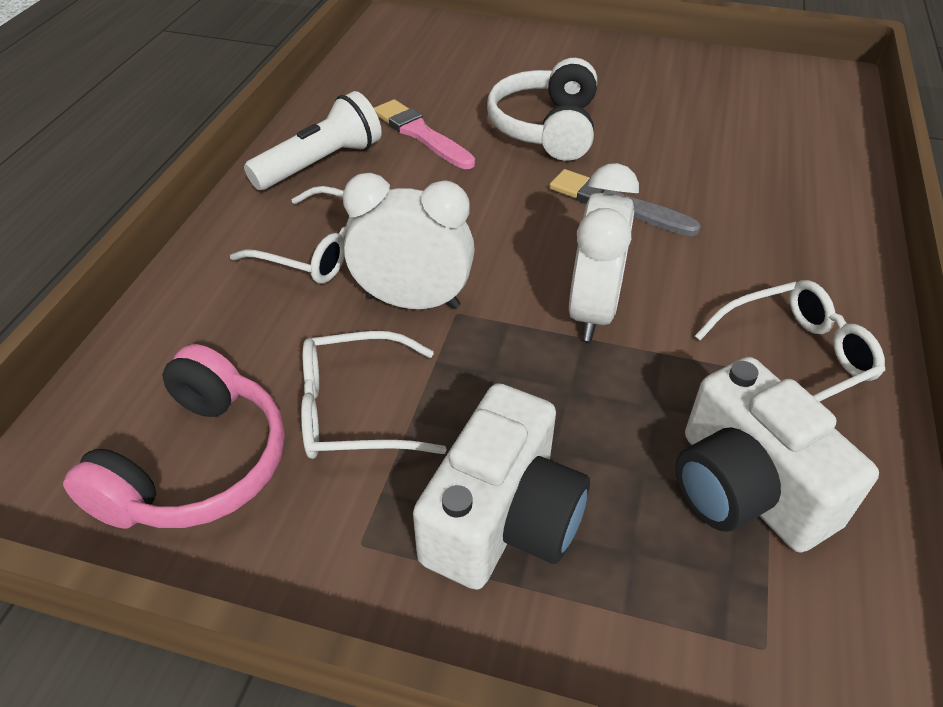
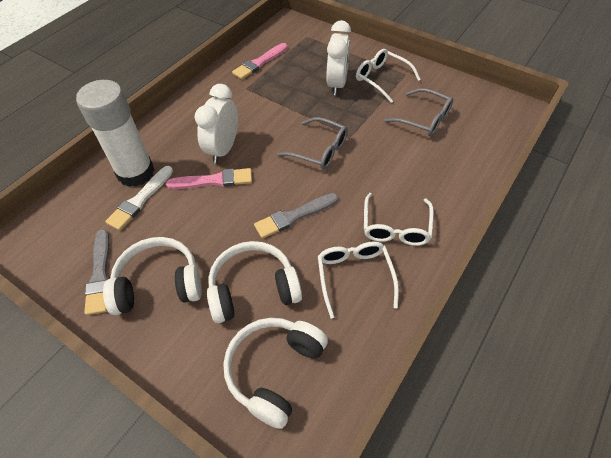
grey brush: 1 -> 2
grey glasses: 0 -> 2
pink brush: 1 -> 2
pink headphones: 1 -> 0
white brush: 0 -> 1
white camera: 2 -> 0
white flashlight: 1 -> 0
white glue stick: 0 -> 1
white headphones: 1 -> 3

